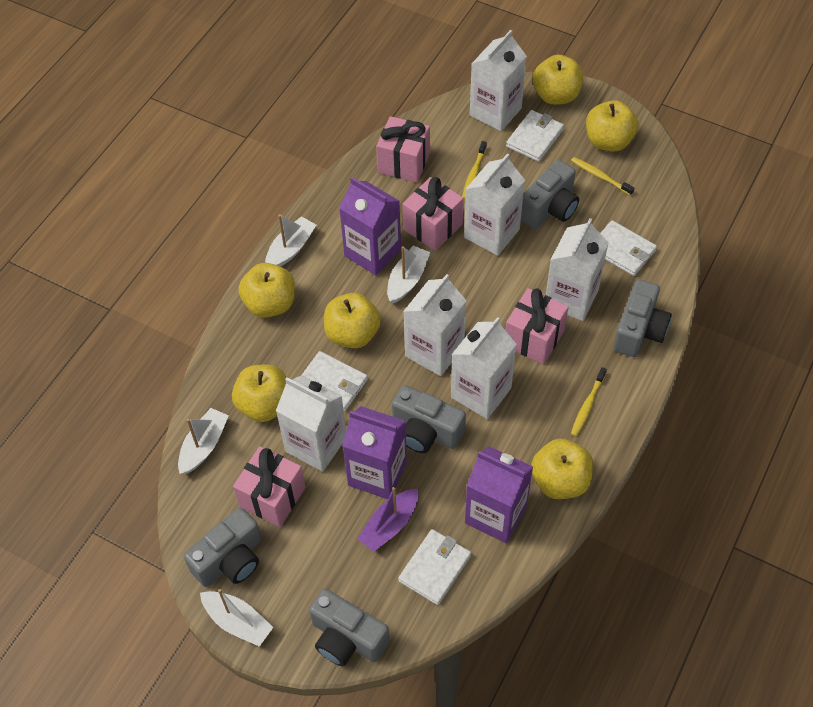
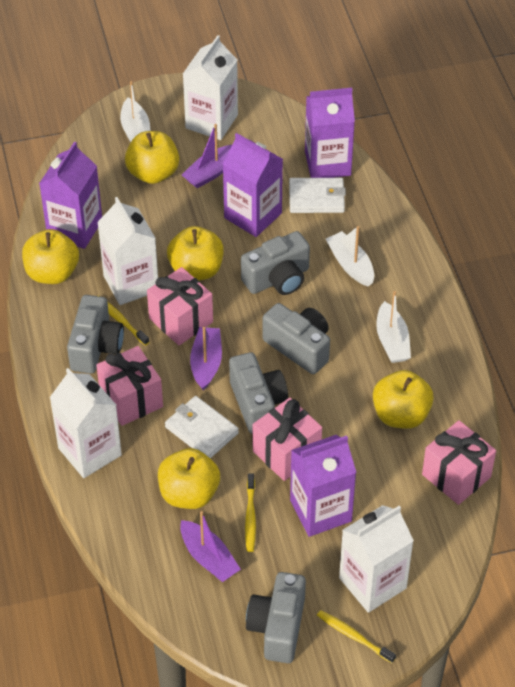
purple boat: 1 -> 3
purple carton: 3 -> 4
white boat: 4 -> 3
white carton: 6 -> 4
white wallet: 4 -> 2
yellow apple: 6 -> 5

